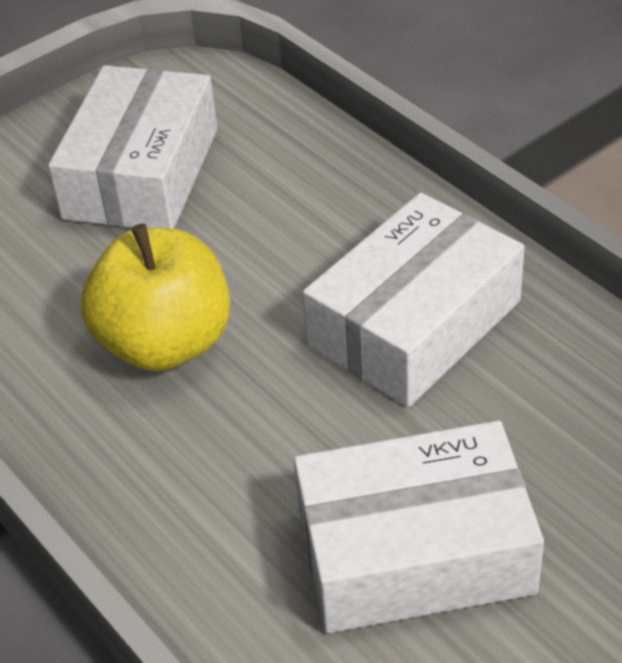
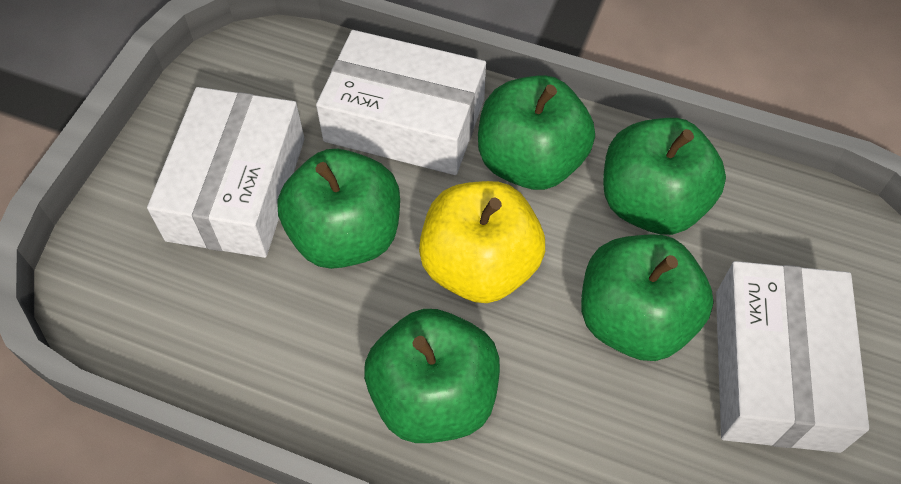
green apple: 0 -> 5

